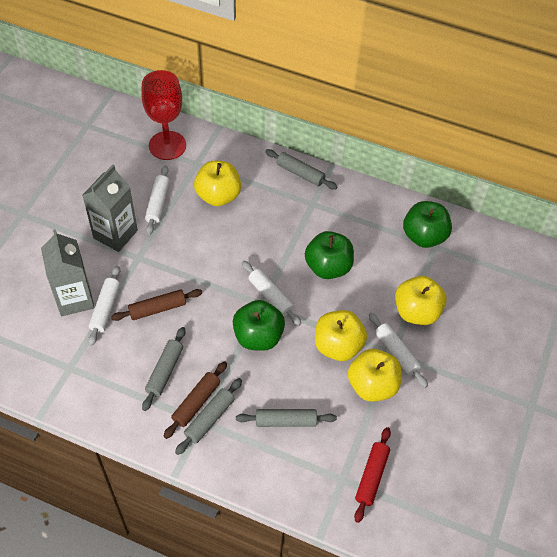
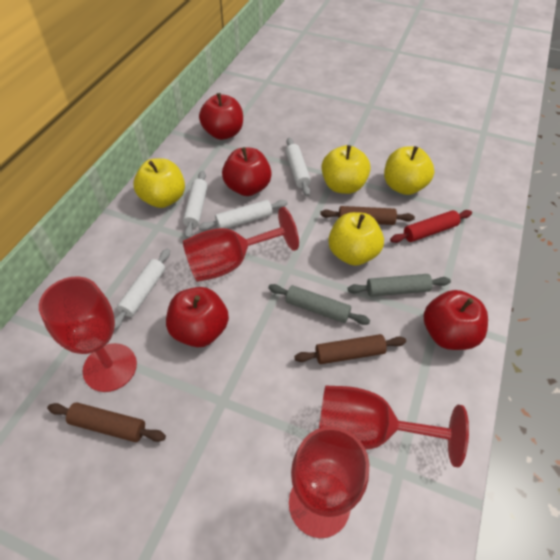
brown rolling pin: 2 -> 3
green apple: 3 -> 0
grey carton: 2 -> 0
grey rolling pin: 4 -> 2
red apple: 0 -> 4
red goblet: 1 -> 4

